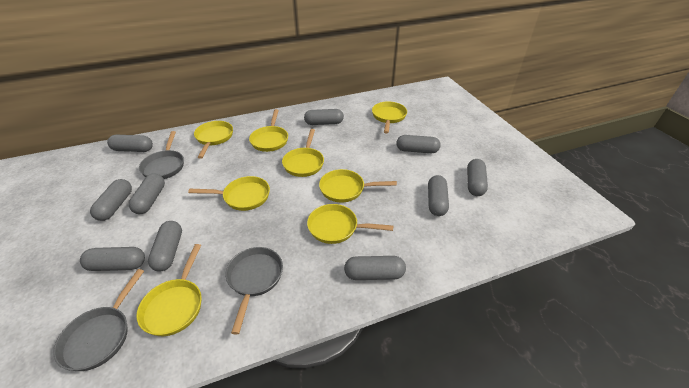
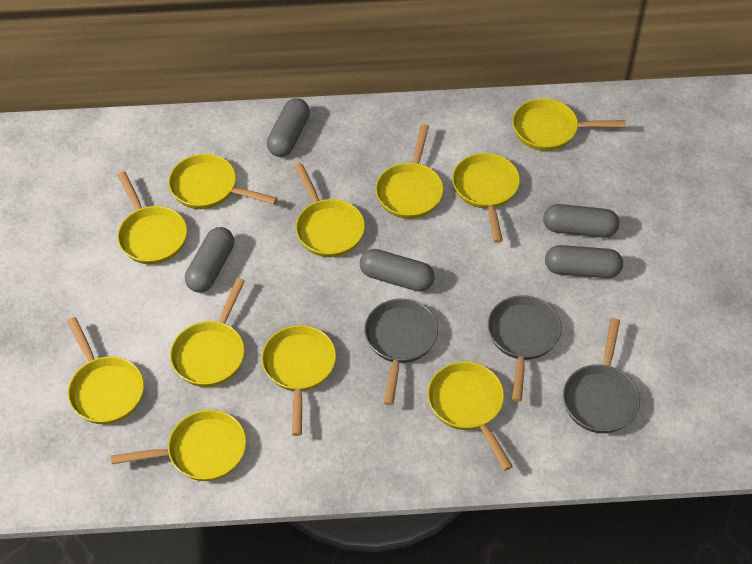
grey capsule: 10 -> 5
yellow pan: 8 -> 11

